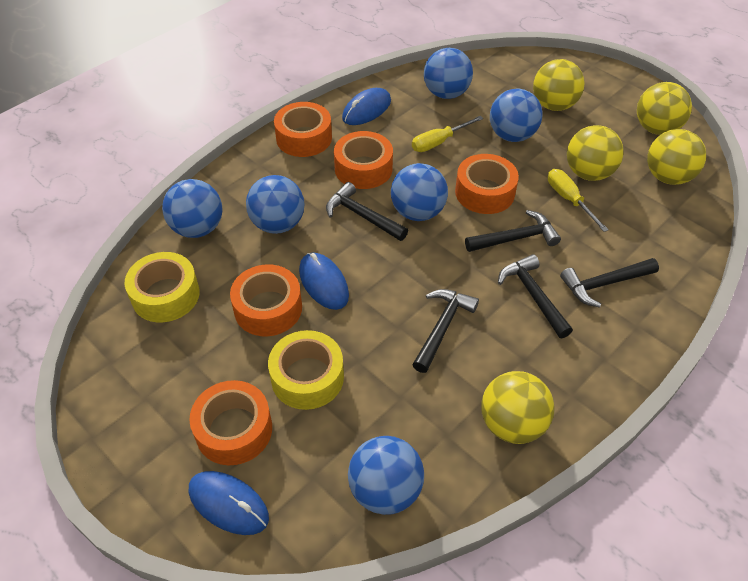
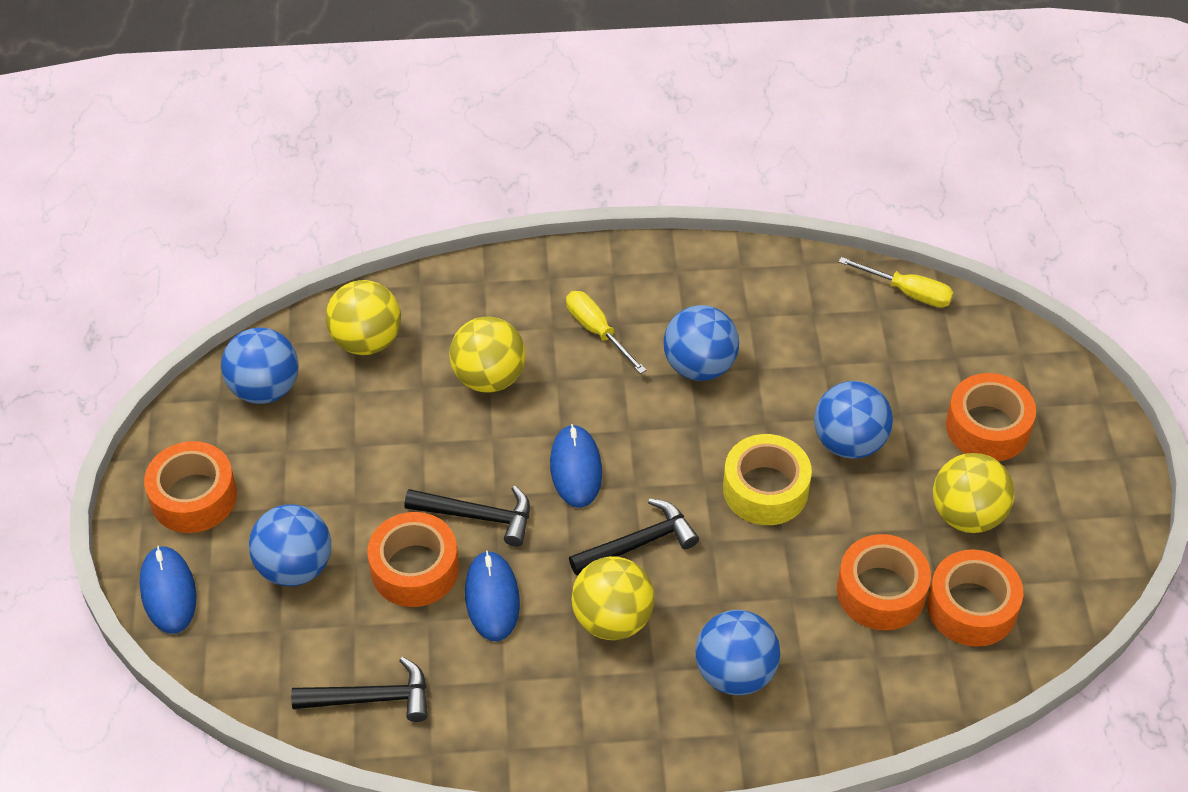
black hammer: 5 -> 3
blue ball: 6 -> 5
yellow ball: 5 -> 4
yellow tape: 2 -> 1

